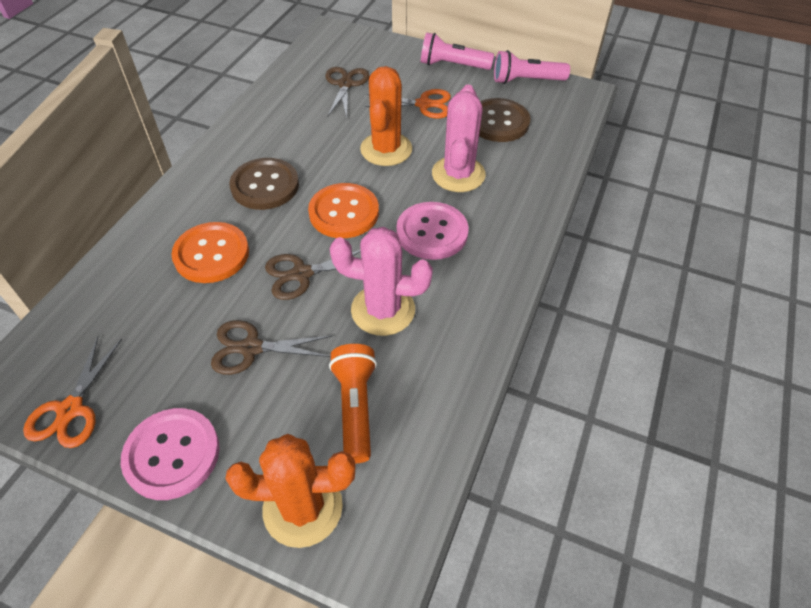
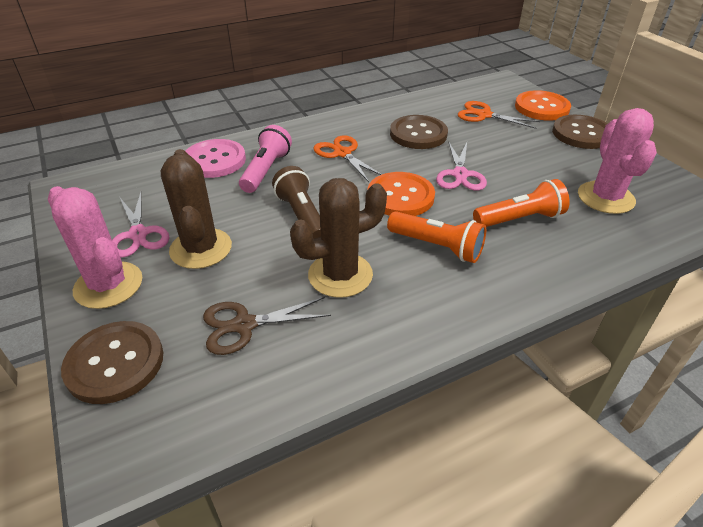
brown button: 2 -> 3
brown cactus: 0 -> 2
brown flashlight: 0 -> 1
brown scissors: 3 -> 1
orange cactus: 2 -> 0
orange flashlight: 1 -> 2
pink button: 2 -> 1
pink flashlight: 2 -> 1
pink scissors: 0 -> 2

